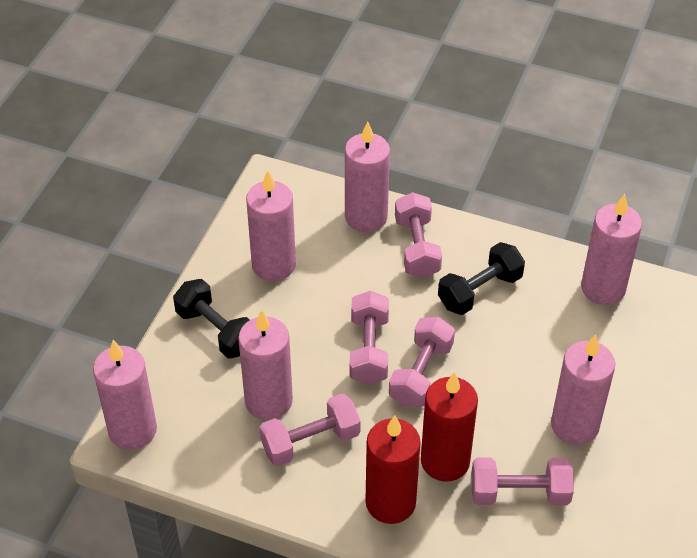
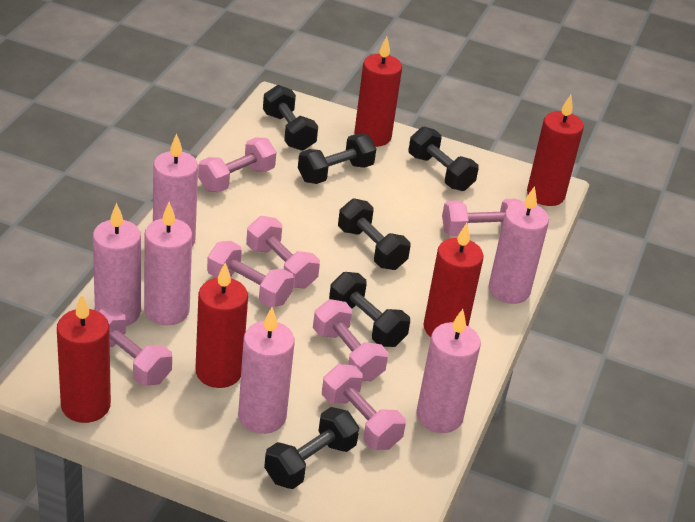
black dumbbell: 2 -> 6
pink dumbbell: 5 -> 7
red candle: 2 -> 5

